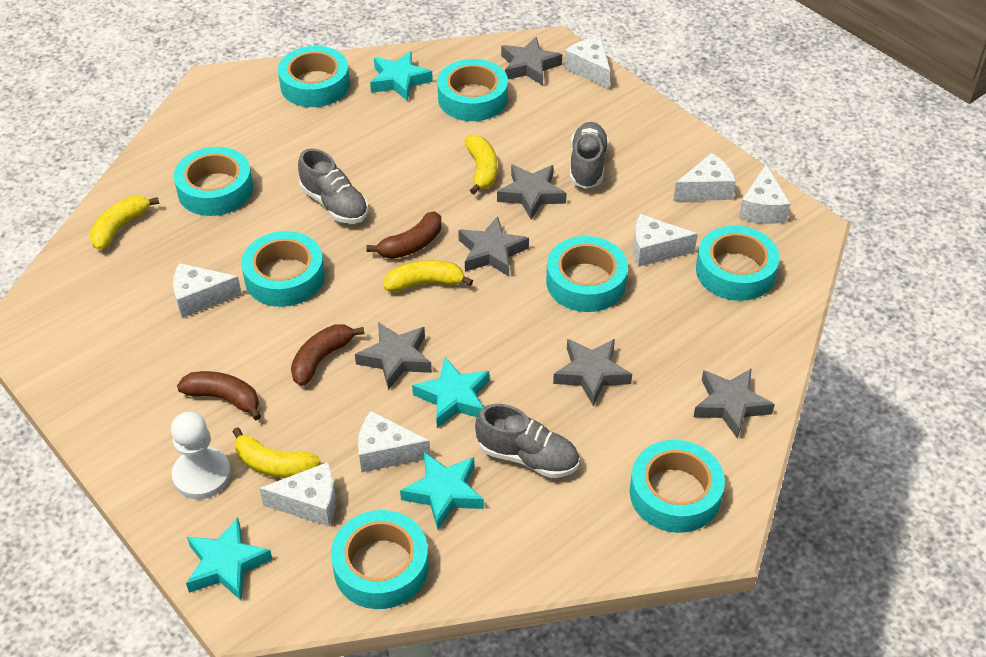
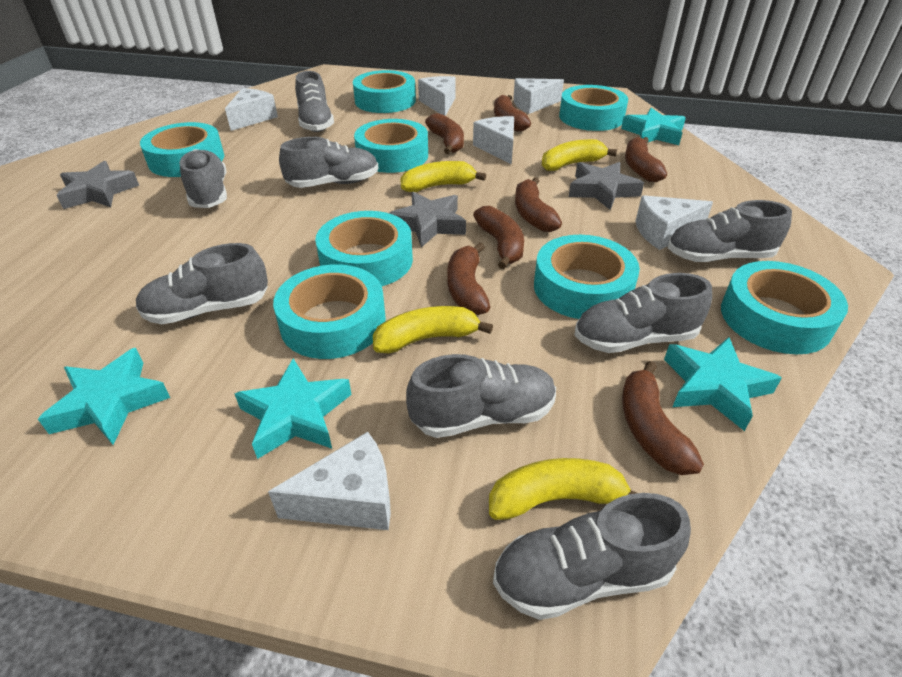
brown banana: 3 -> 7
grey shoe: 3 -> 8
grey star: 6 -> 3
white cheese: 7 -> 6
white pawn: 1 -> 0

